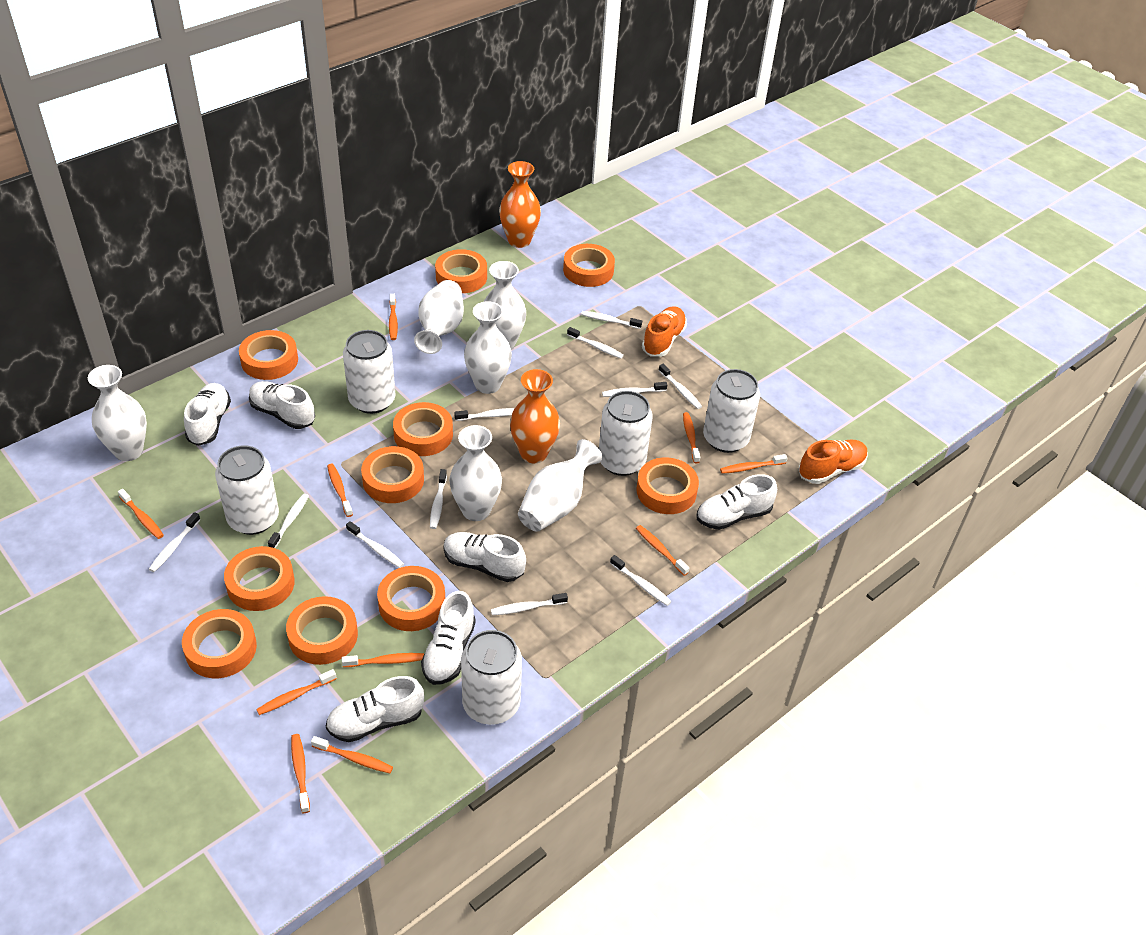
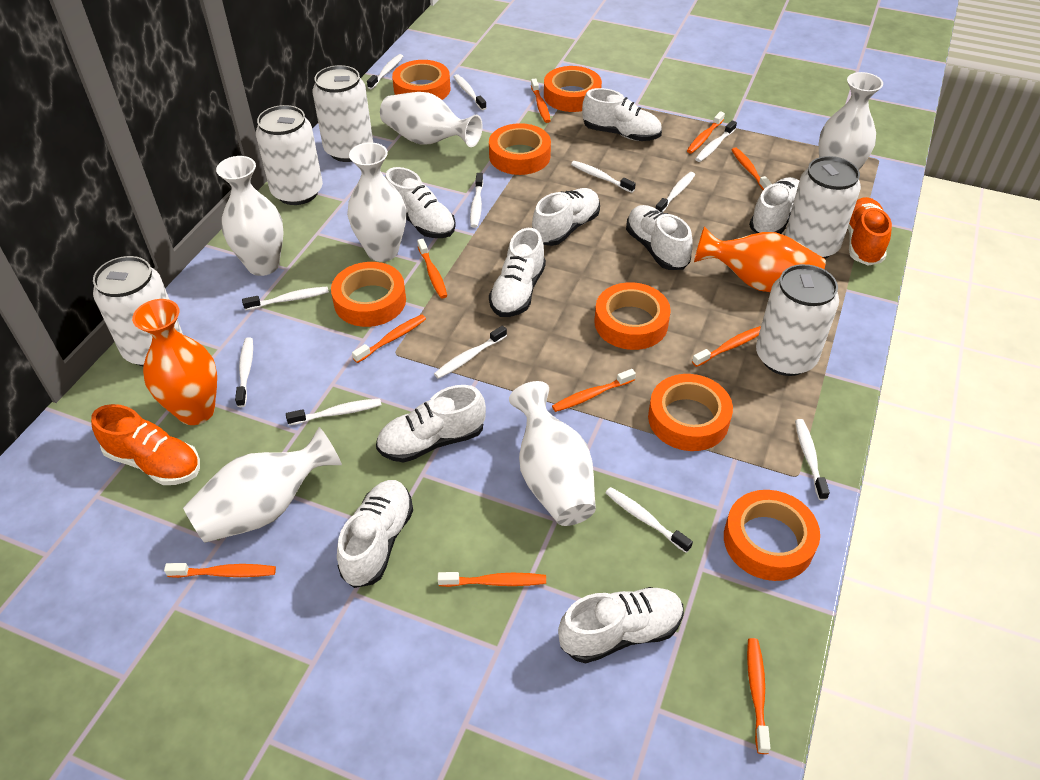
orange tape: 10 -> 7
white shoe: 6 -> 9
white toothbrush: 11 -> 12

